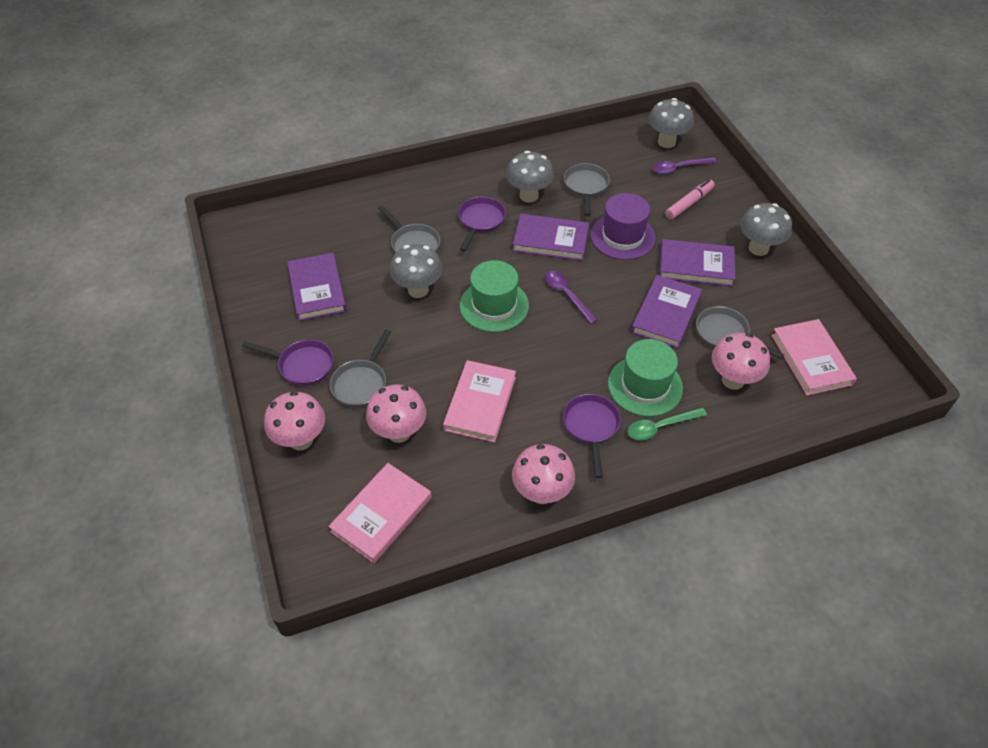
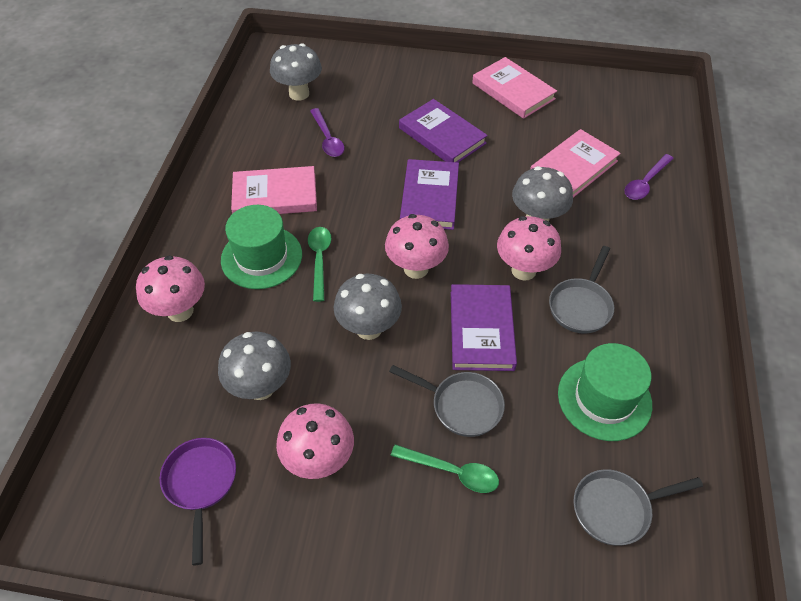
green spoon: 1 -> 2
grey pan: 4 -> 3
pink marker: 1 -> 0
purple book: 4 -> 3
purple hat: 1 -> 0
purple pan: 3 -> 1

